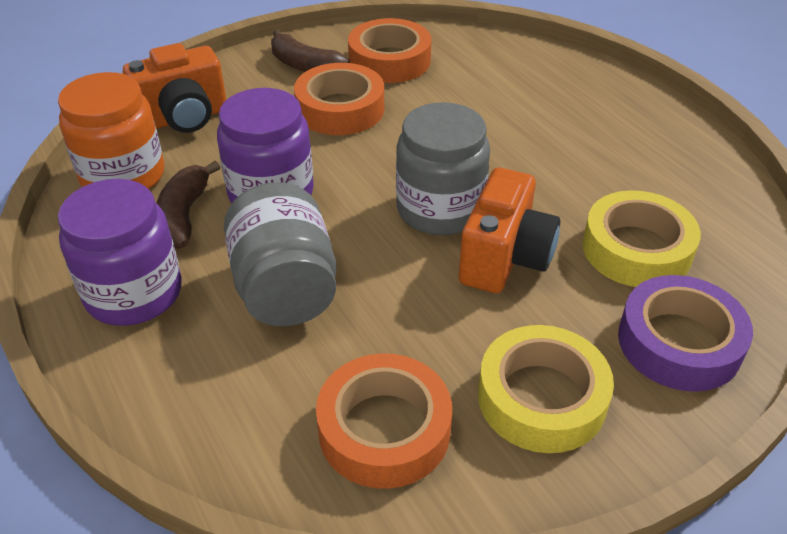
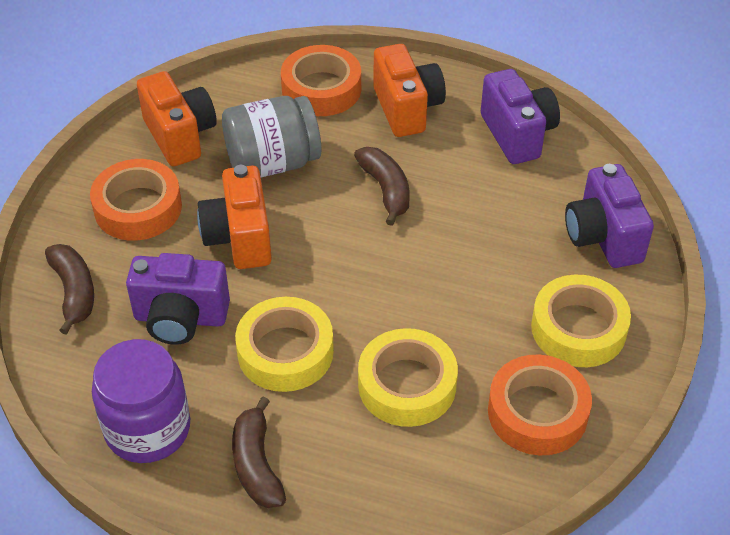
brown banana: 2 -> 3
grey jar: 2 -> 1
orange camera: 2 -> 3
orange jar: 1 -> 0
purple camera: 0 -> 3
purple jar: 2 -> 1
purple tape: 1 -> 0
yellow tape: 2 -> 3

